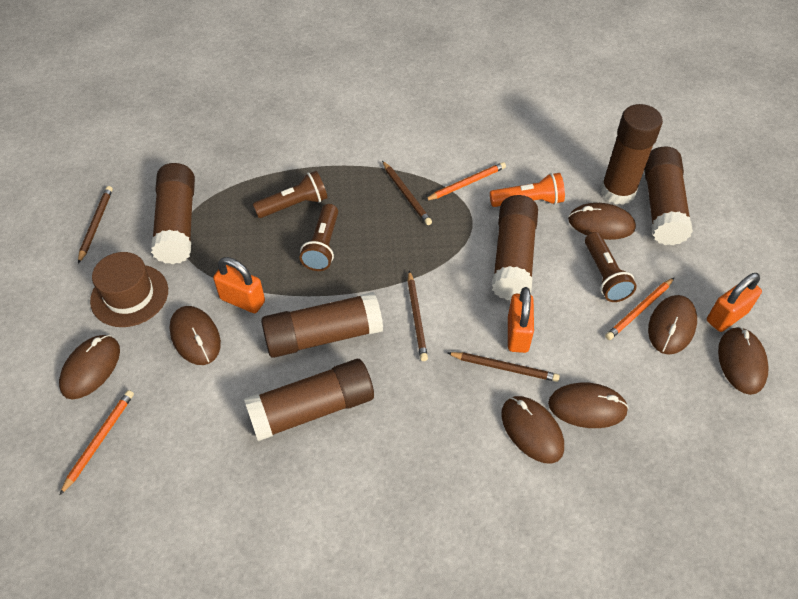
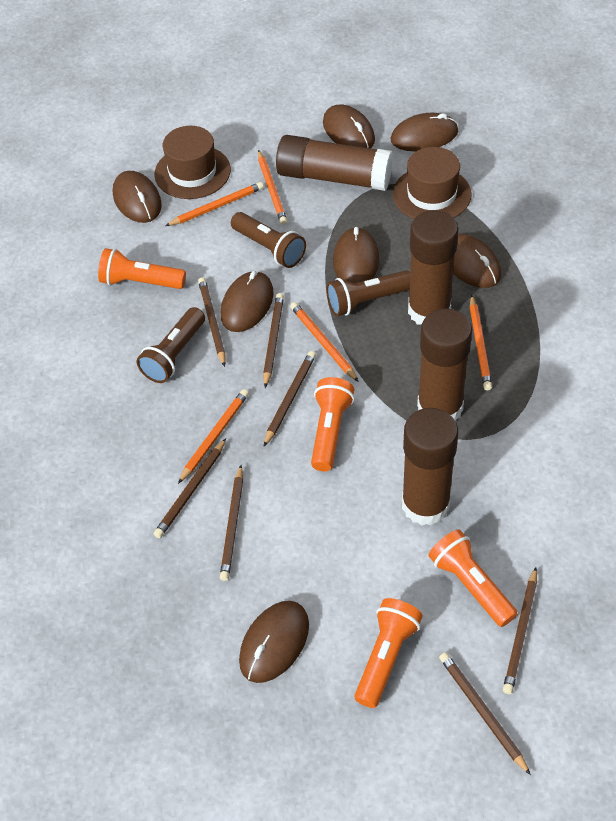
brown glue stick: 6 -> 4
brown hat: 1 -> 2
brown pencil: 4 -> 7
orange flashlight: 1 -> 4
orange padlock: 3 -> 0
orange pencil: 3 -> 5

